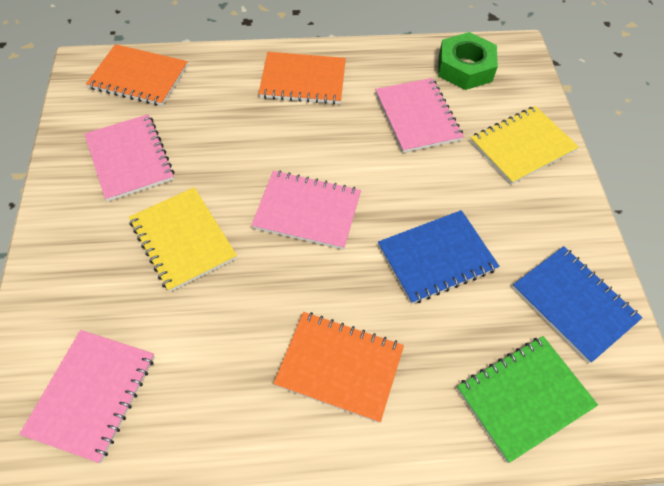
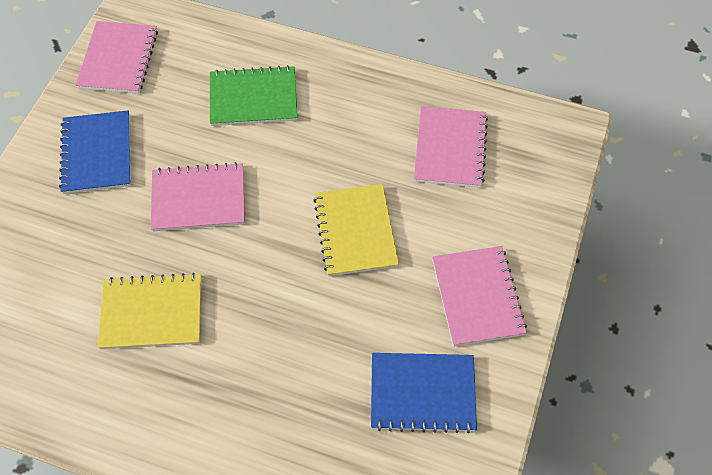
green nut: 1 -> 0
orange notebook: 3 -> 0

